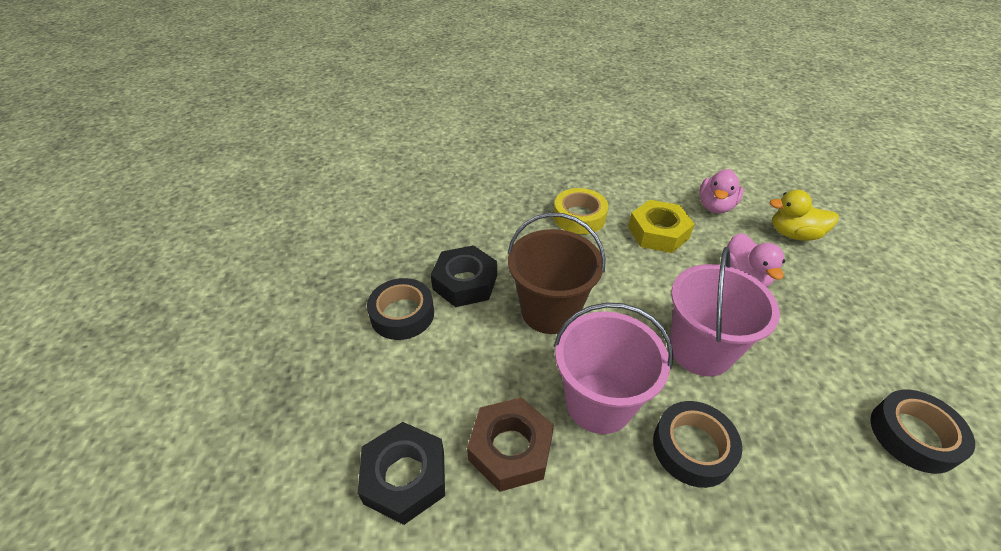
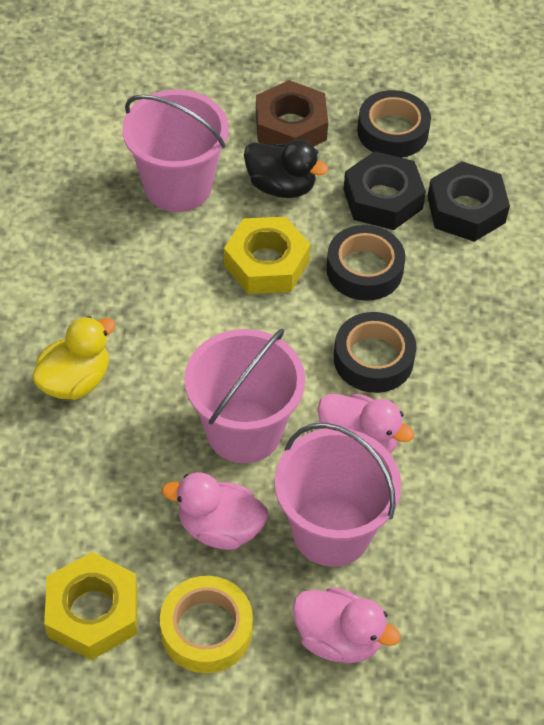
black duck: 0 -> 1
brown bucket: 1 -> 0
pink bucket: 2 -> 3
pink duck: 2 -> 3
yellow nut: 1 -> 2

